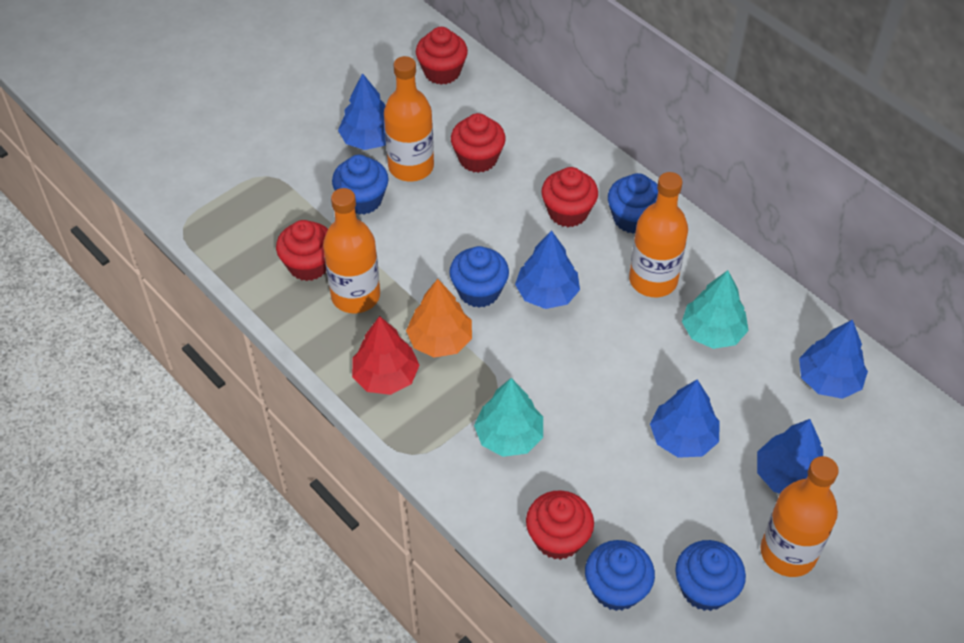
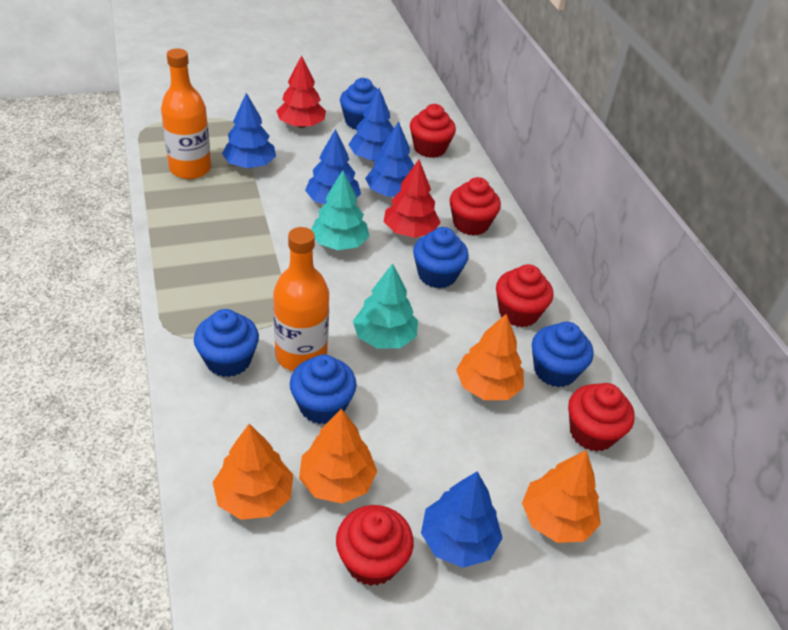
orange bottle: 4 -> 2
orange tree: 1 -> 4
red tree: 1 -> 2

